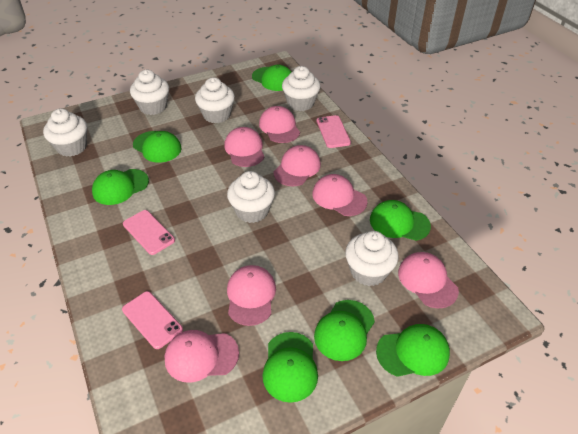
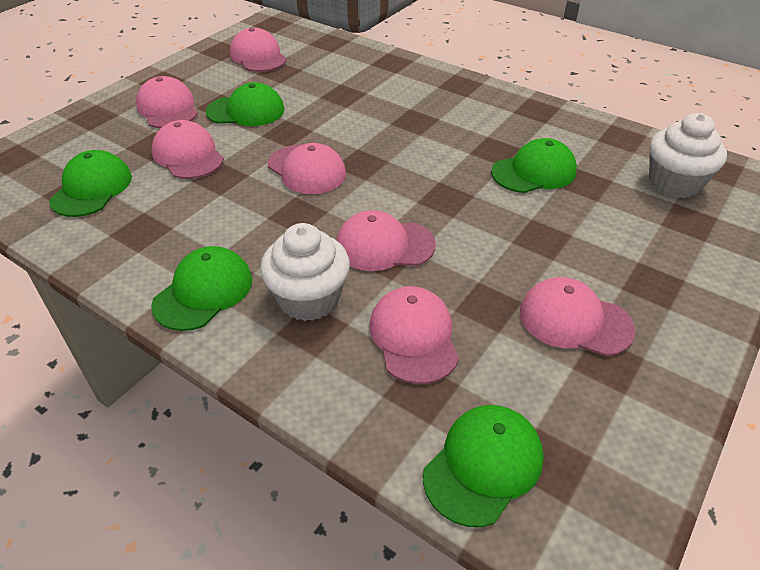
green cap: 7 -> 5
pink phone: 3 -> 0
white cupcake: 6 -> 2

